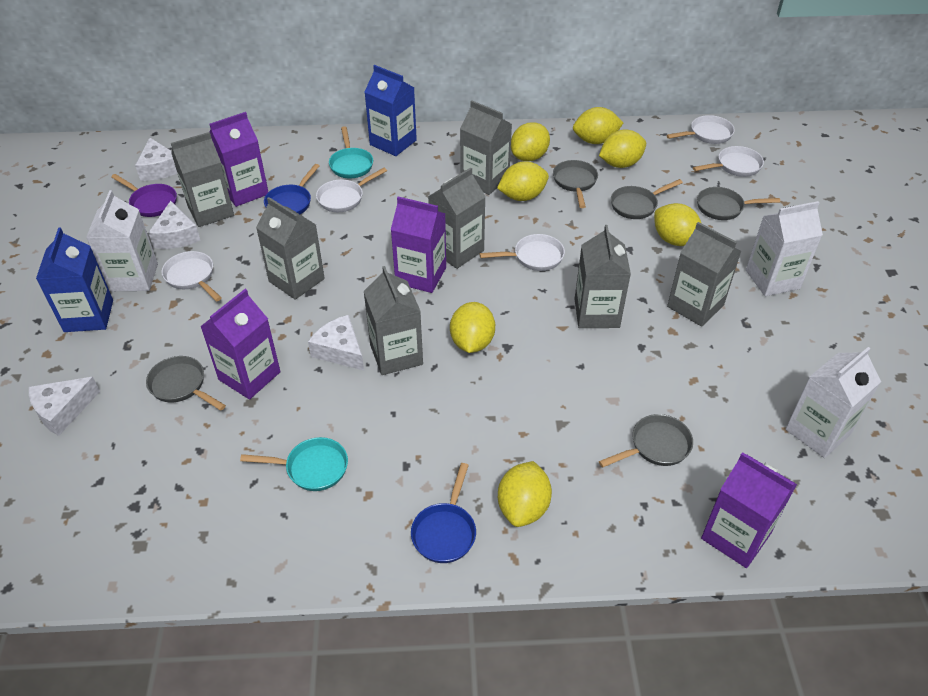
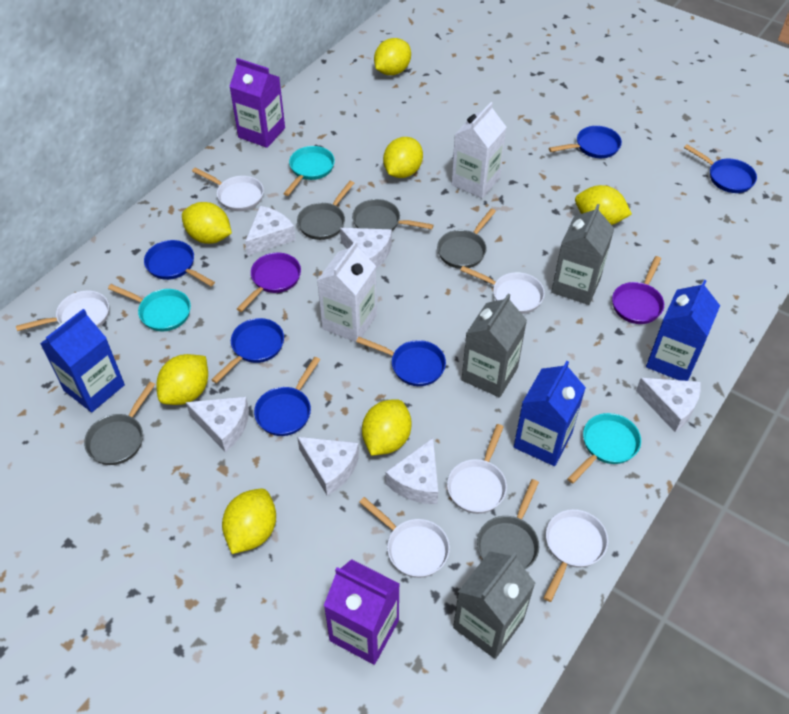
blue carton: 2 -> 3
blue pan: 2 -> 6
grey carton: 7 -> 3
purple carton: 4 -> 2
purple pan: 1 -> 2
turquoise pan: 2 -> 3
white carton: 3 -> 2
white cheese: 4 -> 6
white pan: 5 -> 6

